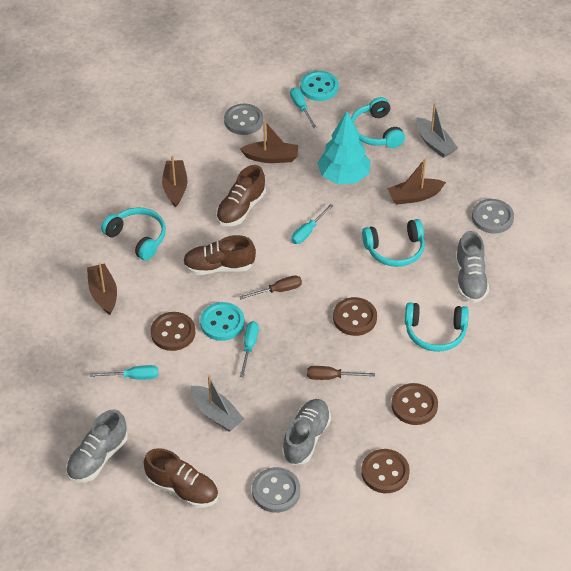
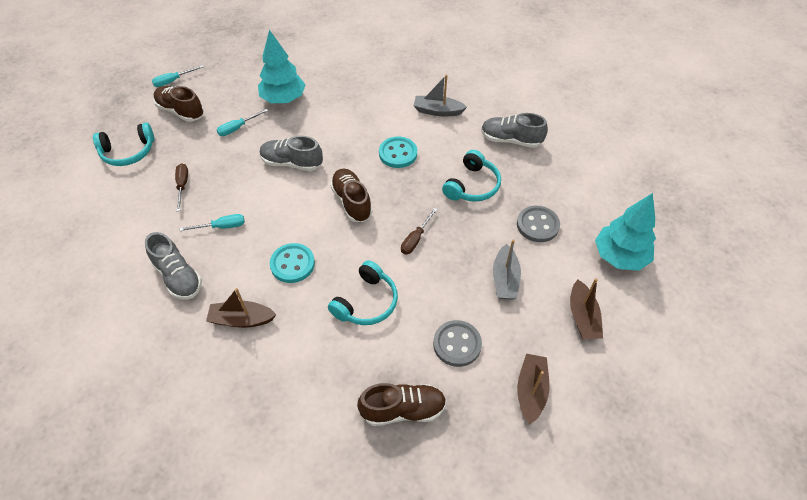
brown boat: 4 -> 3
brown button: 4 -> 0
grey button: 3 -> 2
turquoise headphones: 4 -> 3
turquoise screwdriver: 4 -> 3
turquoise tree: 1 -> 2

